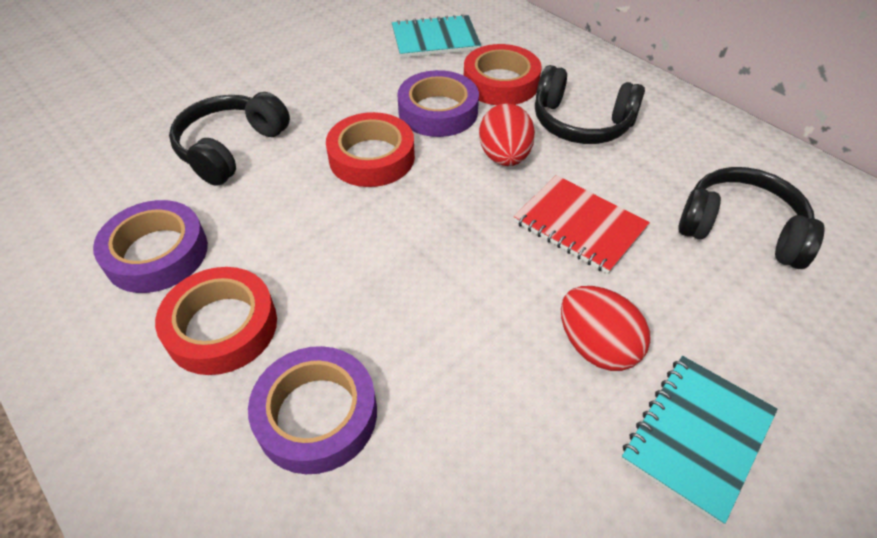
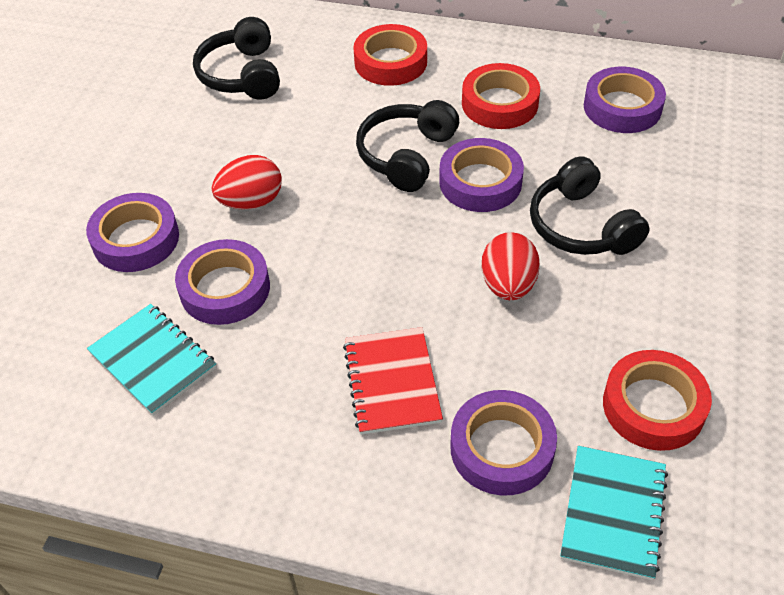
purple tape: 3 -> 5

